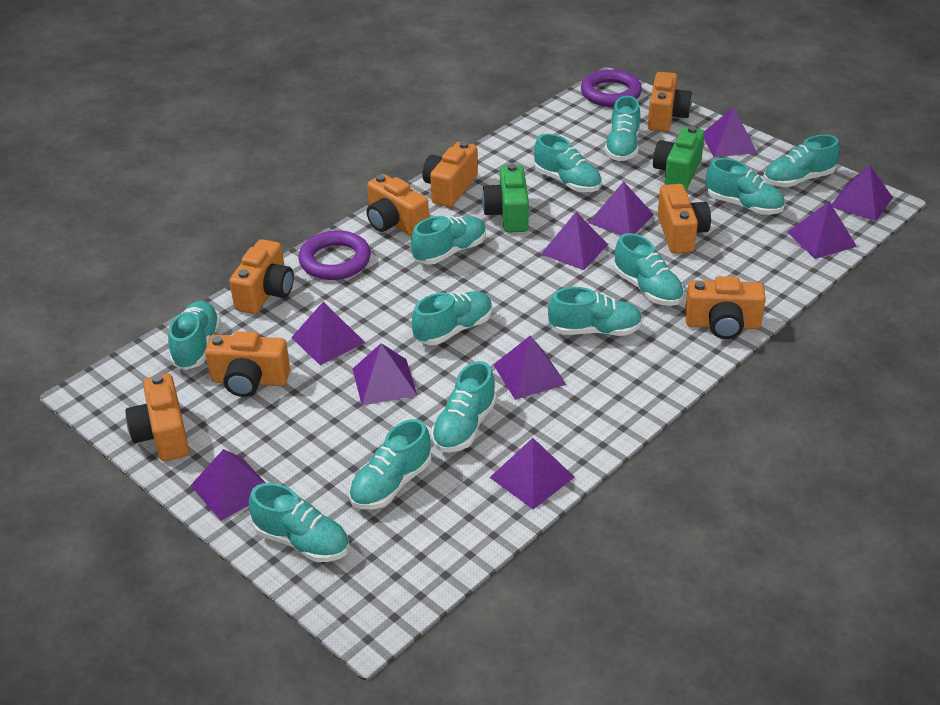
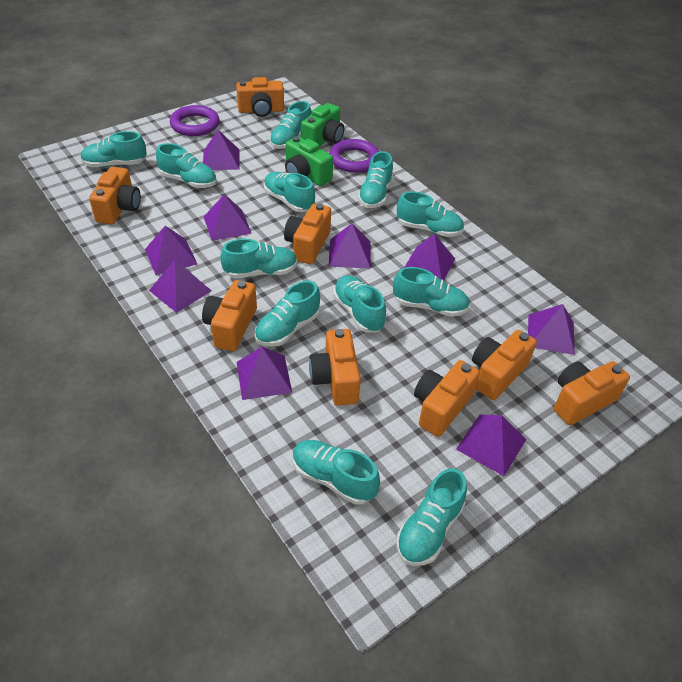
purple pyramid: 10 -> 9

